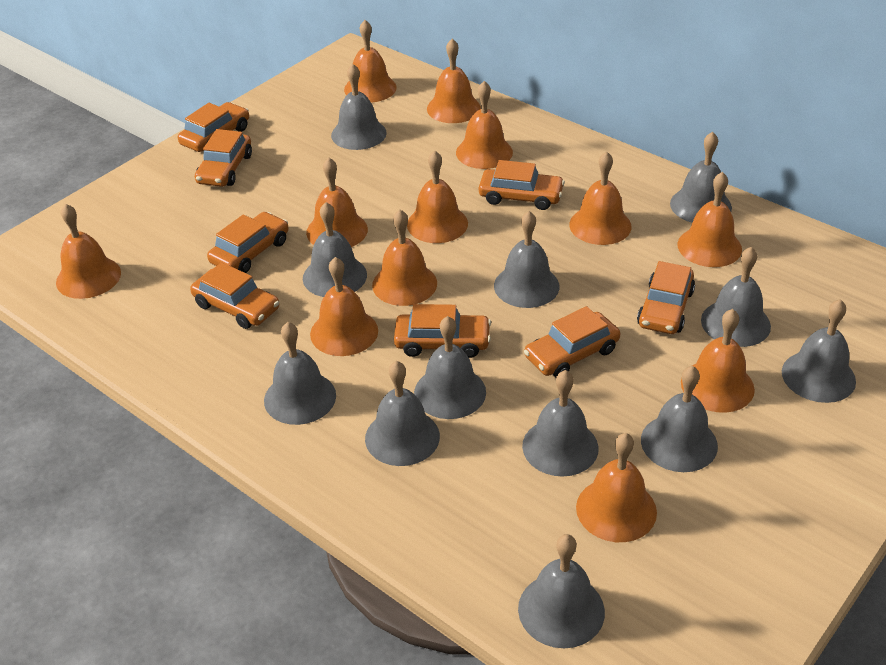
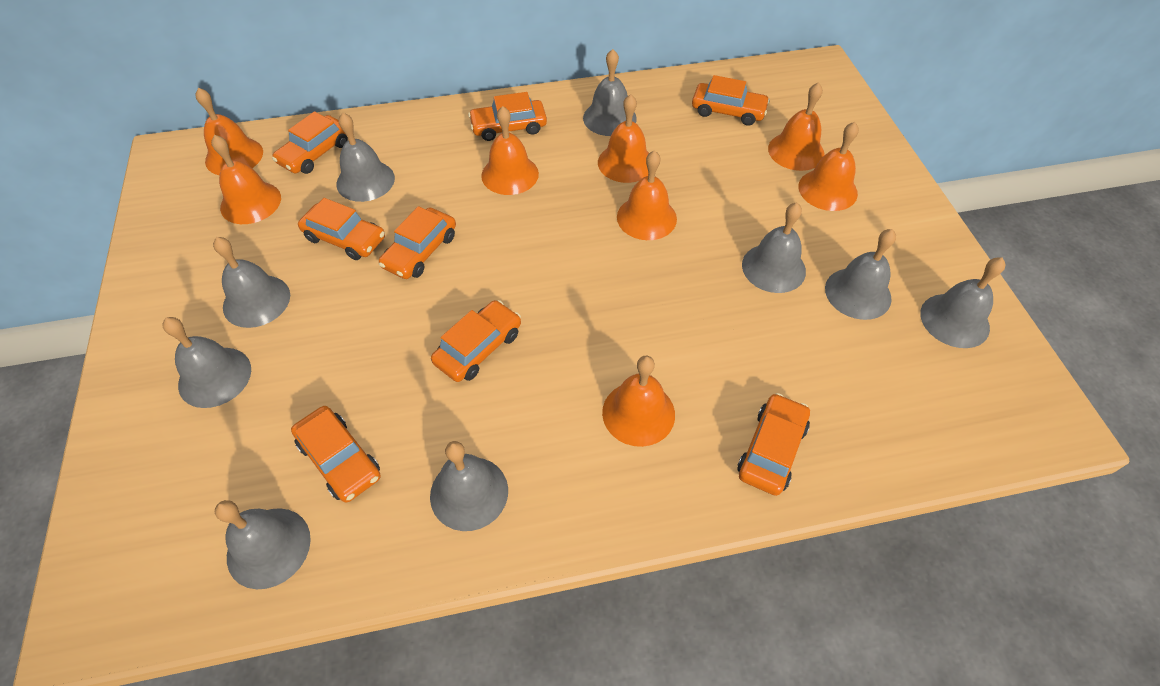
grey bell: 12 -> 9
orange bell: 12 -> 8

